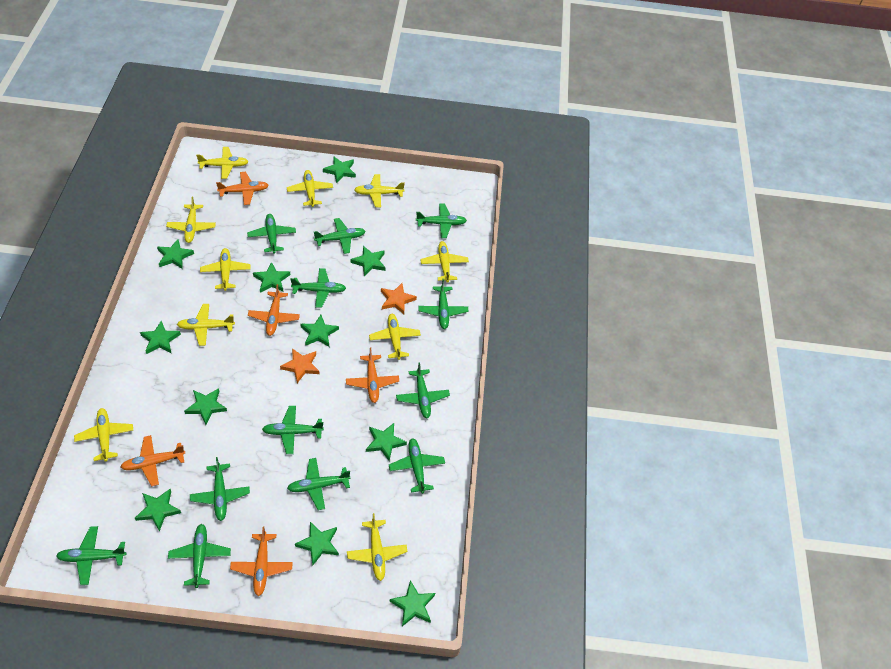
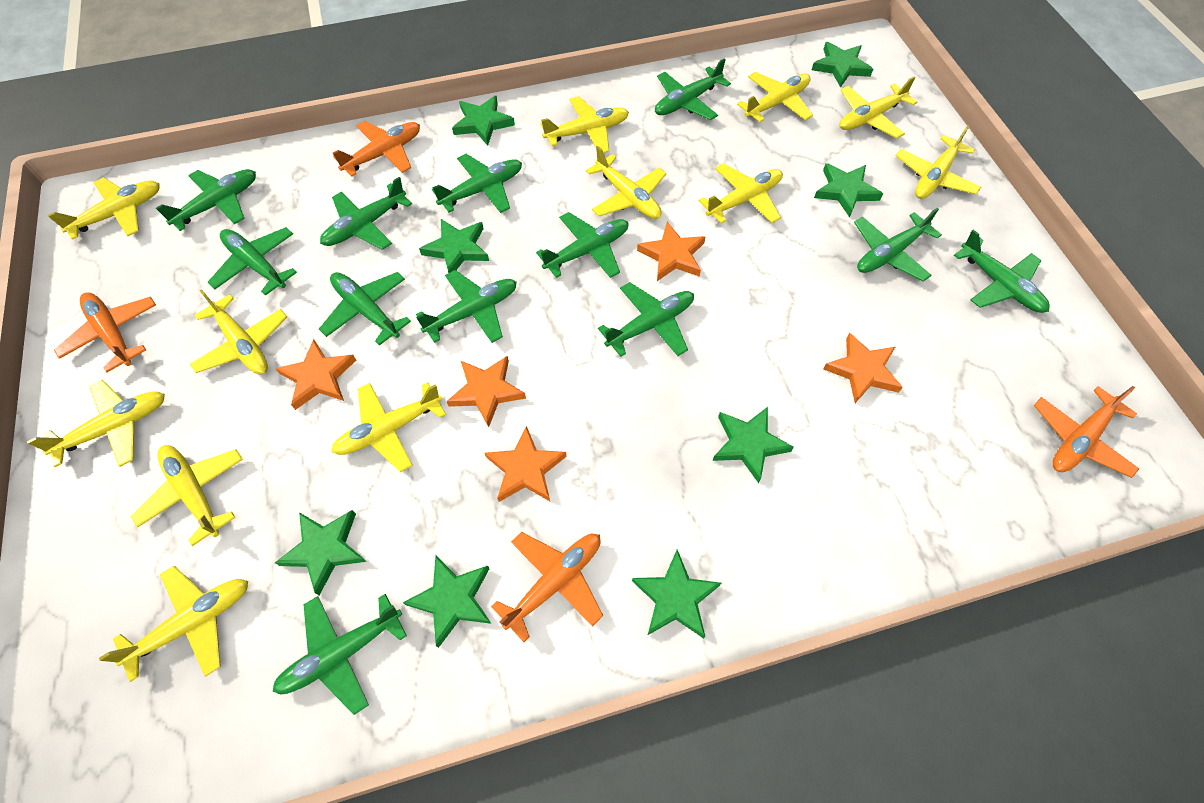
green star: 11 -> 8
orange plane: 5 -> 4
orange star: 2 -> 5
yellow plane: 10 -> 12

